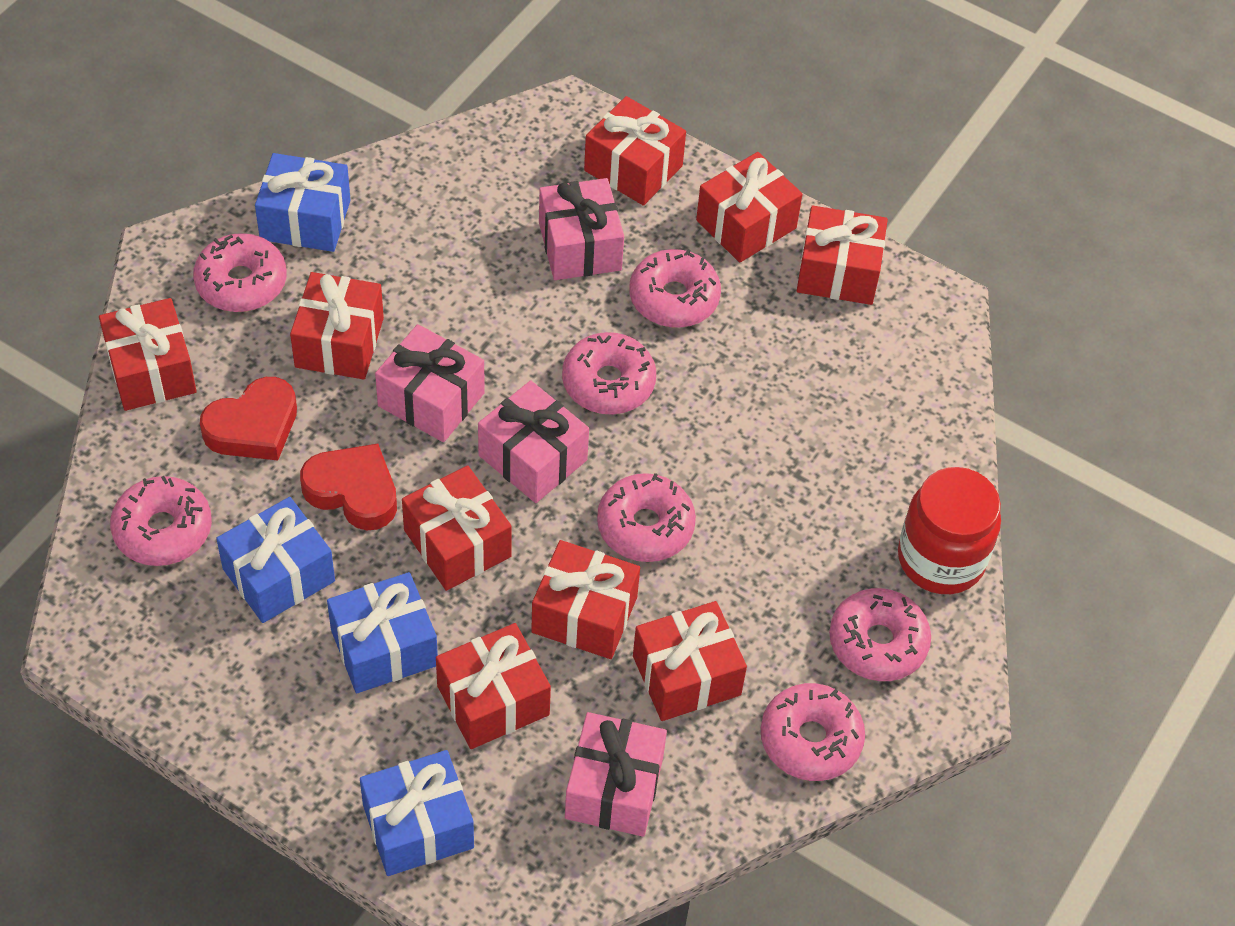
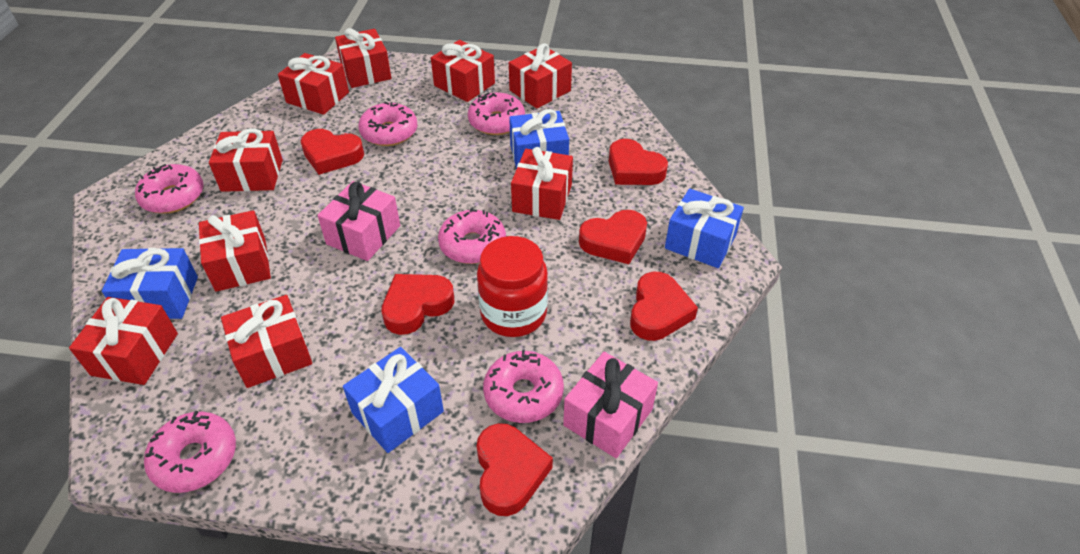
pink donut: 7 -> 6
pink gift: 4 -> 2
red heart: 2 -> 6

